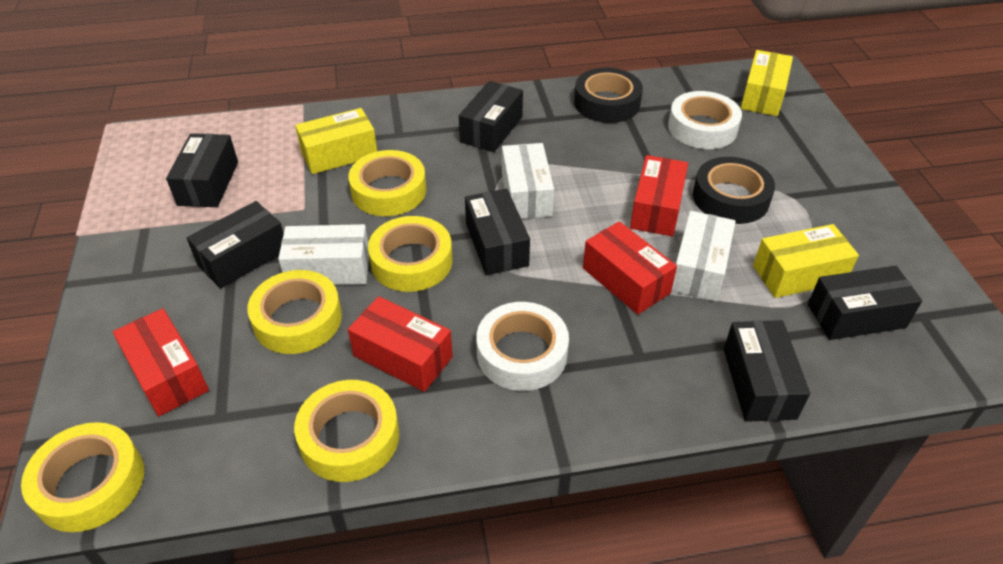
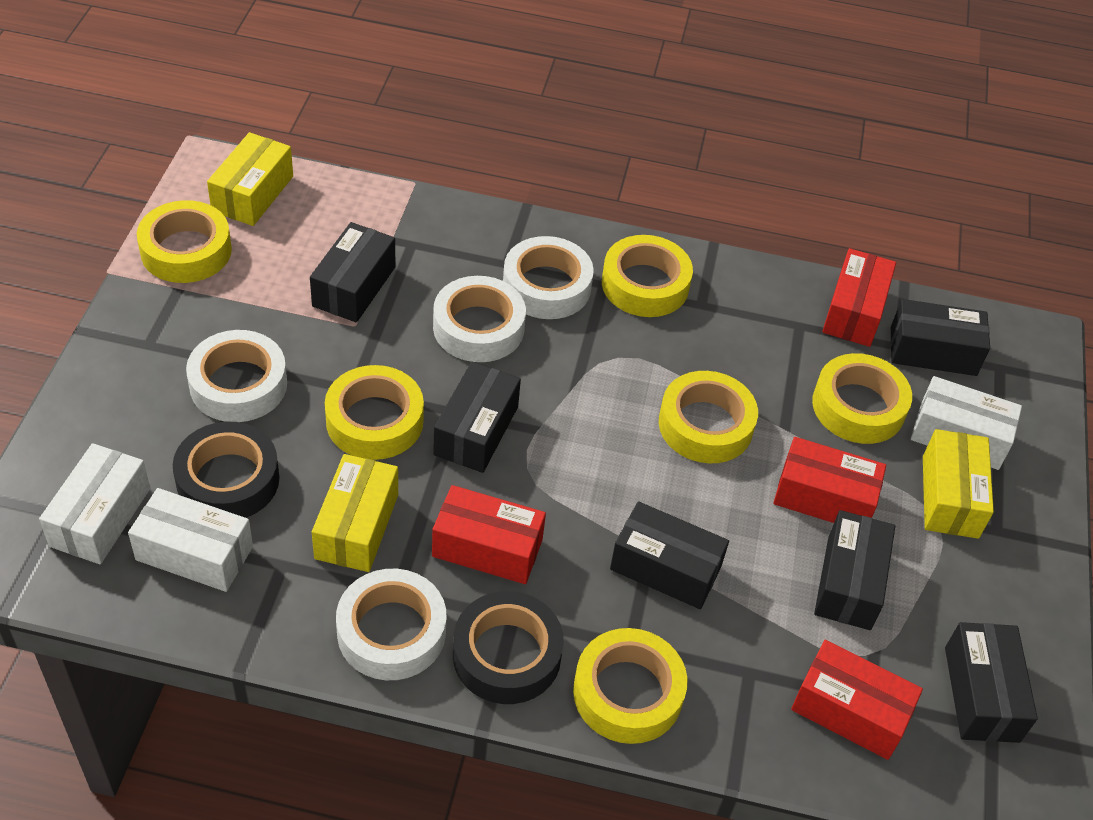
white tape: 2 -> 4
yellow tape: 5 -> 6

